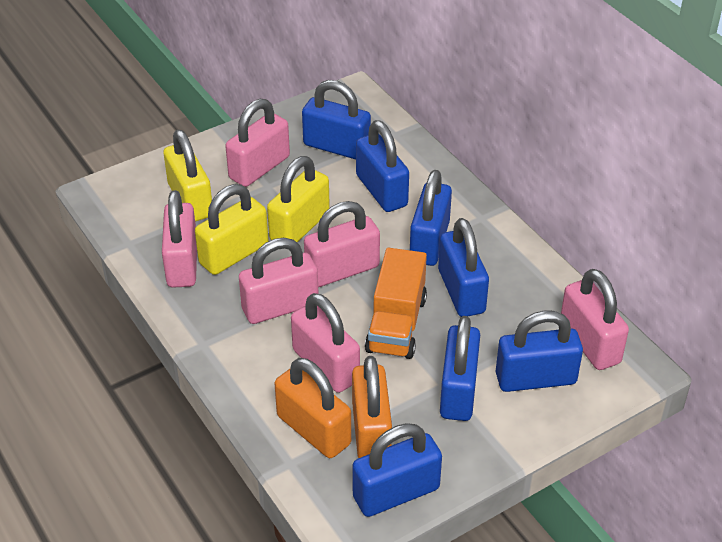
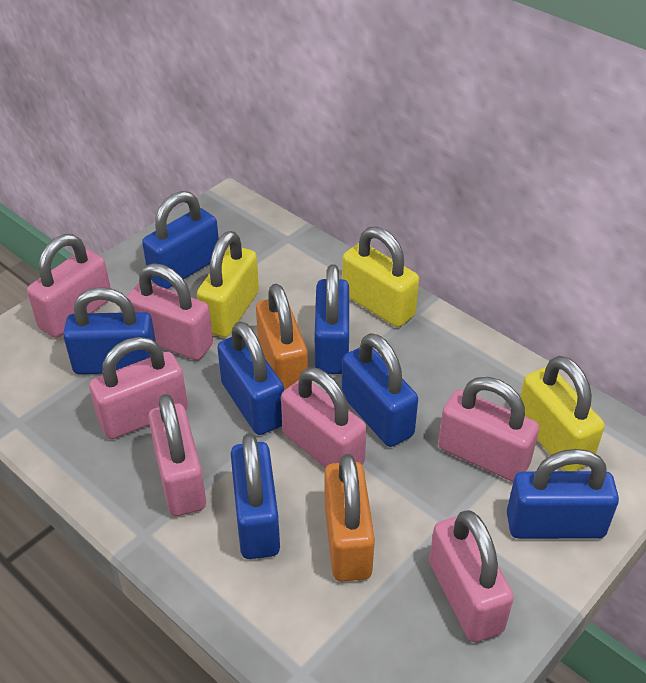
orange truck: 1 -> 0
pink padlock: 6 -> 7

